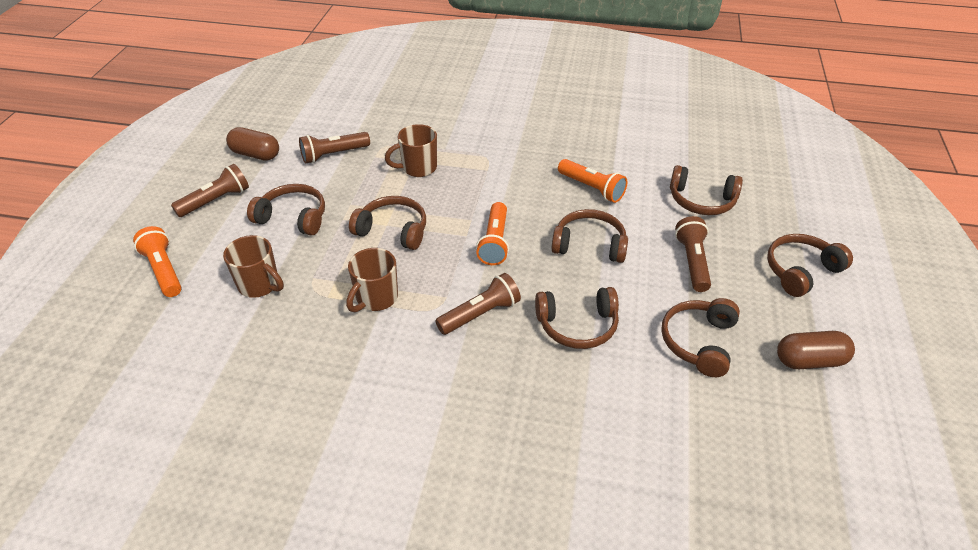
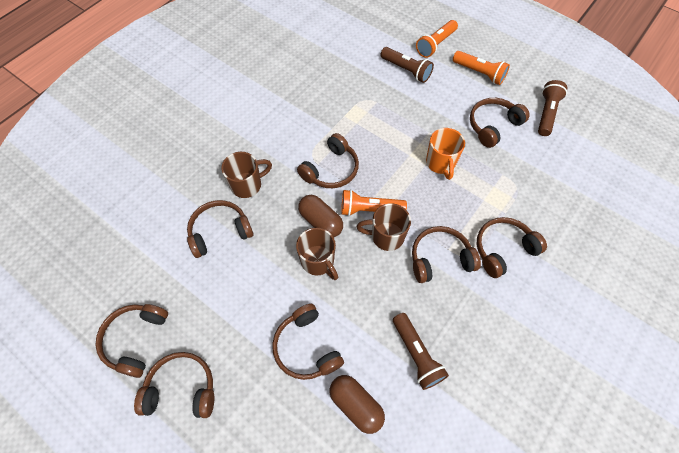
brown flashlight: 4 -> 3
brown headphones: 7 -> 8
orange mug: 0 -> 1

